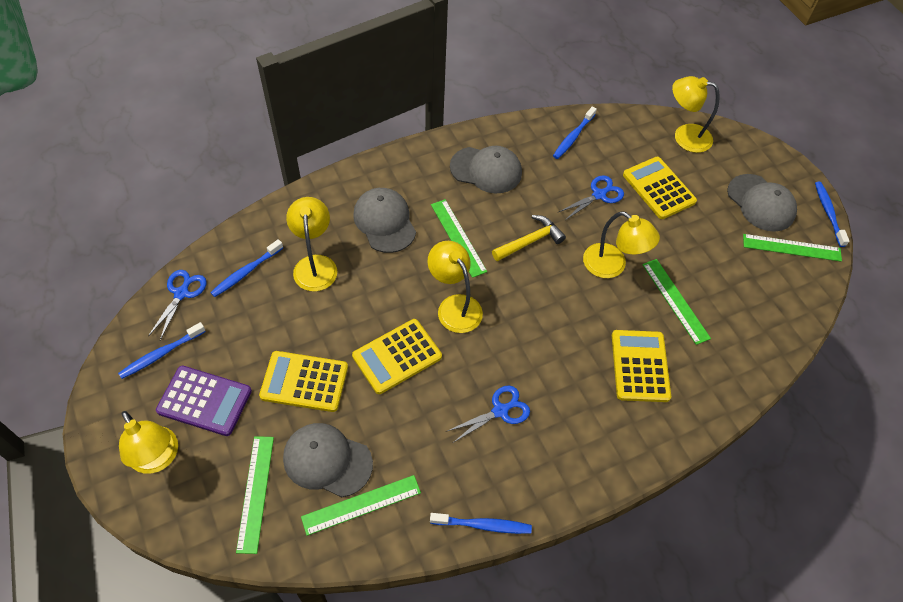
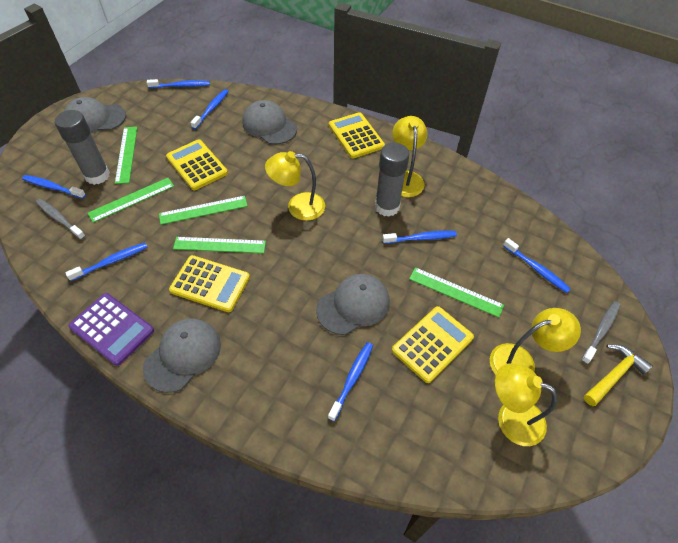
blue scissors: 3 -> 0
blue toothbrush: 5 -> 7
grey glue stick: 0 -> 2
grey toothbrush: 0 -> 2
yellow lamp: 5 -> 4

